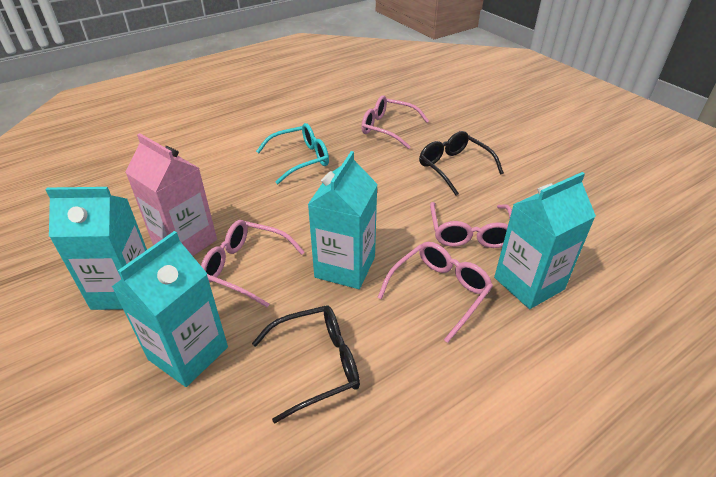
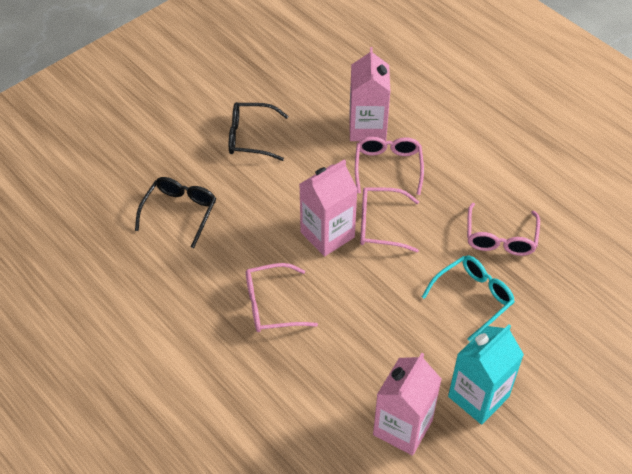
pink carton: 1 -> 3
turquoise carton: 4 -> 1

